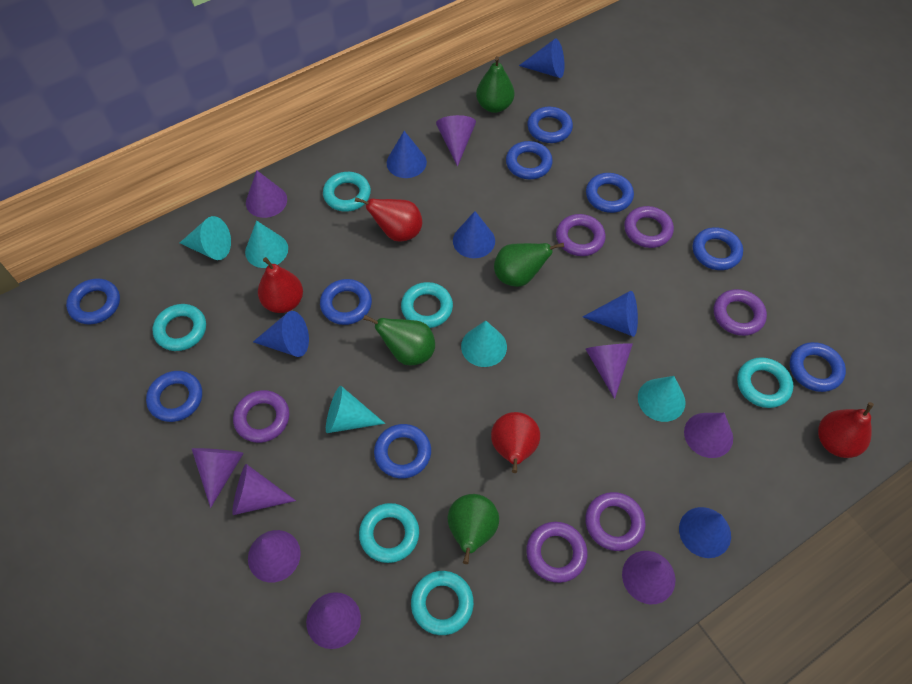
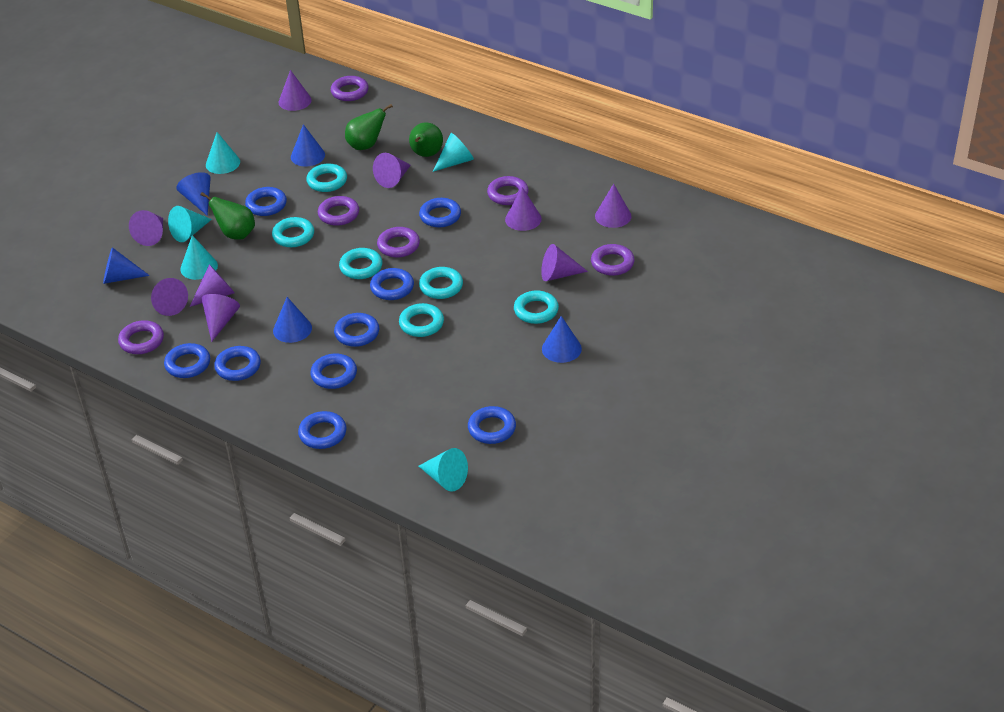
blue cone: 6 -> 5
green pear: 4 -> 3
red pear: 4 -> 0

